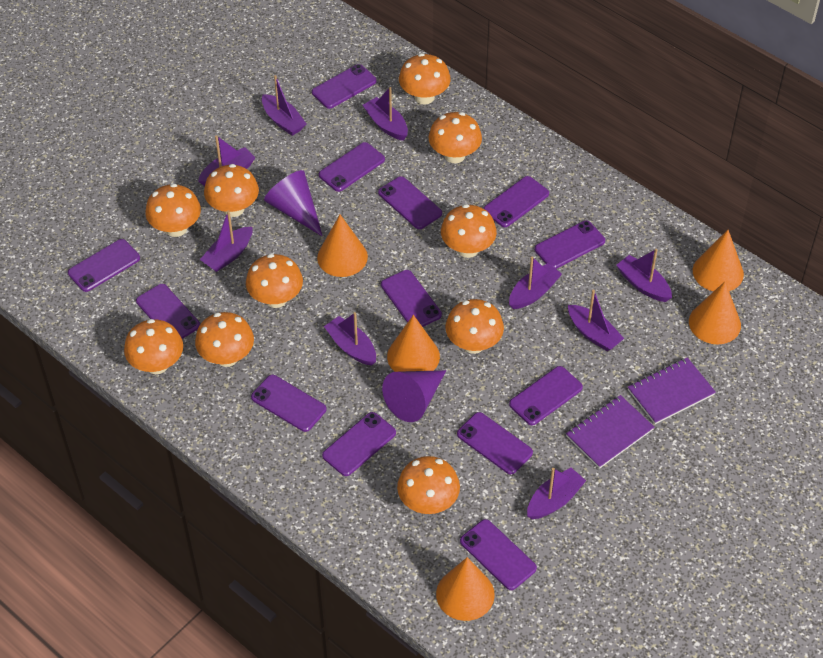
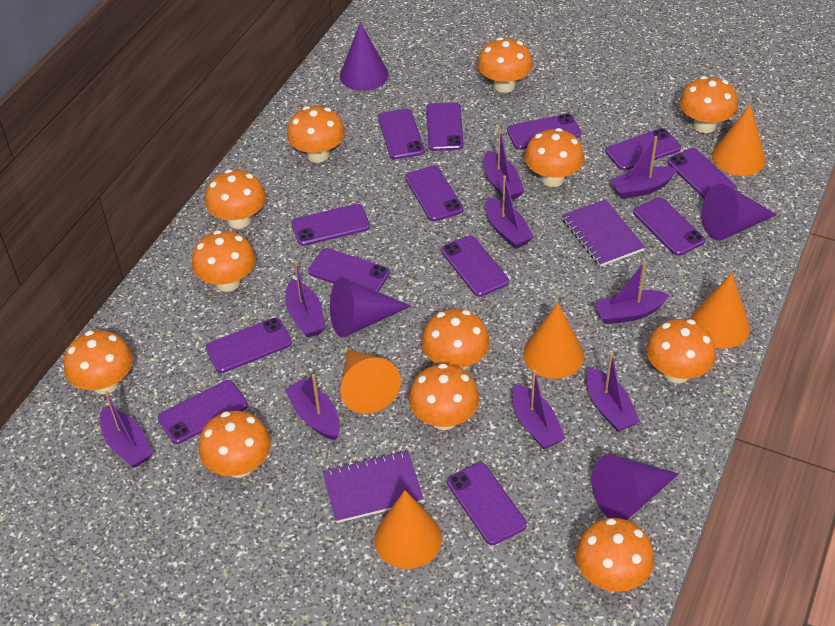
orange mushroom: 10 -> 12
purple cone: 2 -> 4

